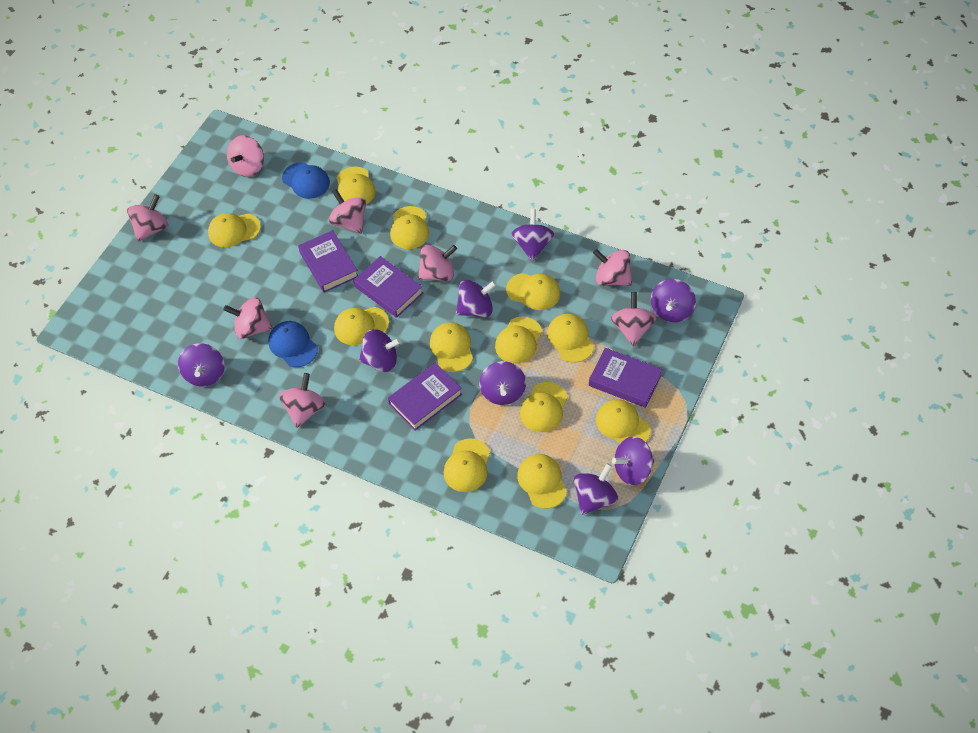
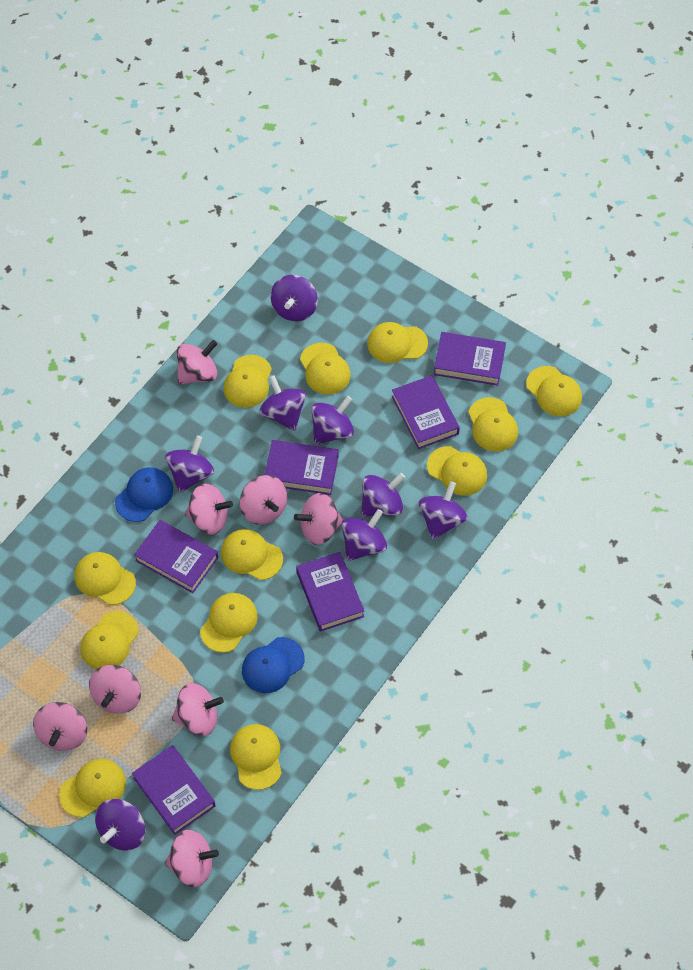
purple book: 4 -> 6

